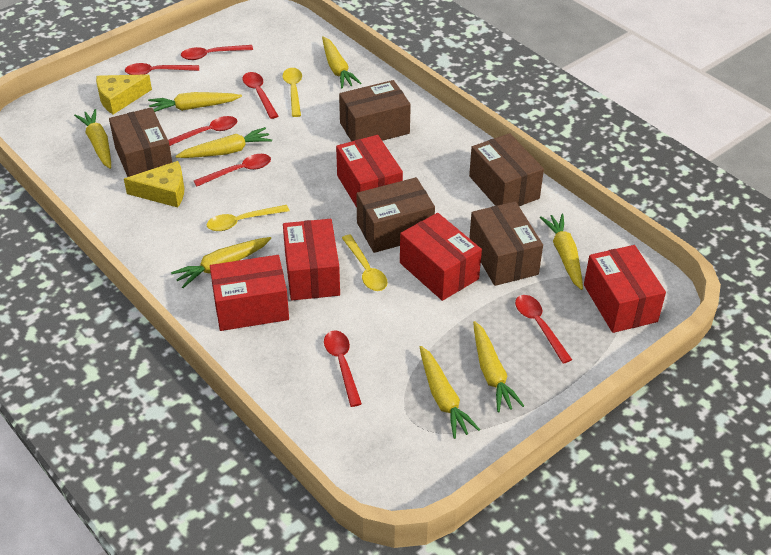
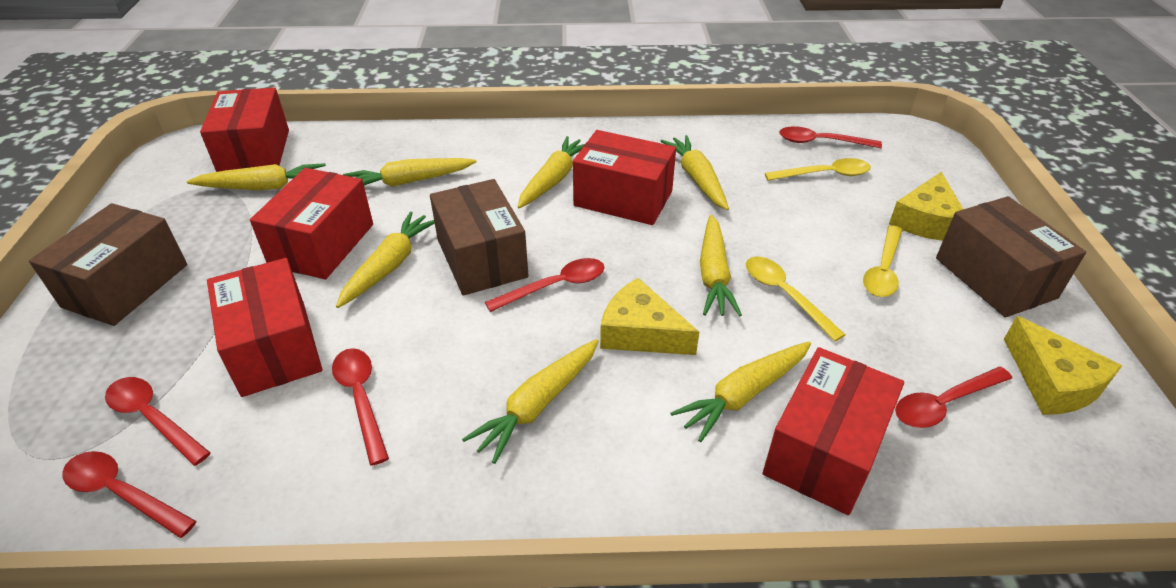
brown box: 5 -> 3
red spoon: 7 -> 6
yellow cheese: 2 -> 3

